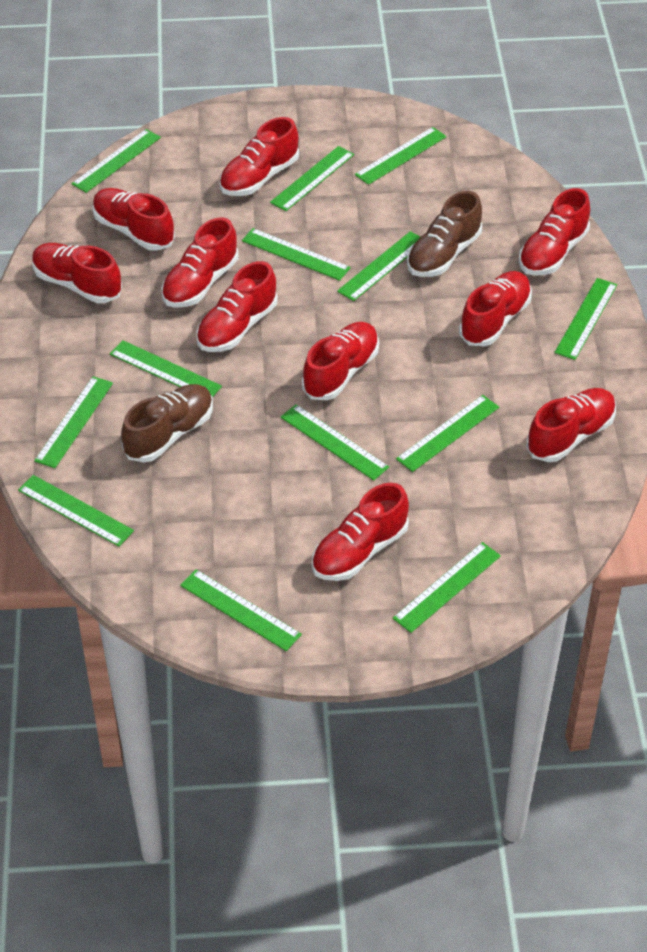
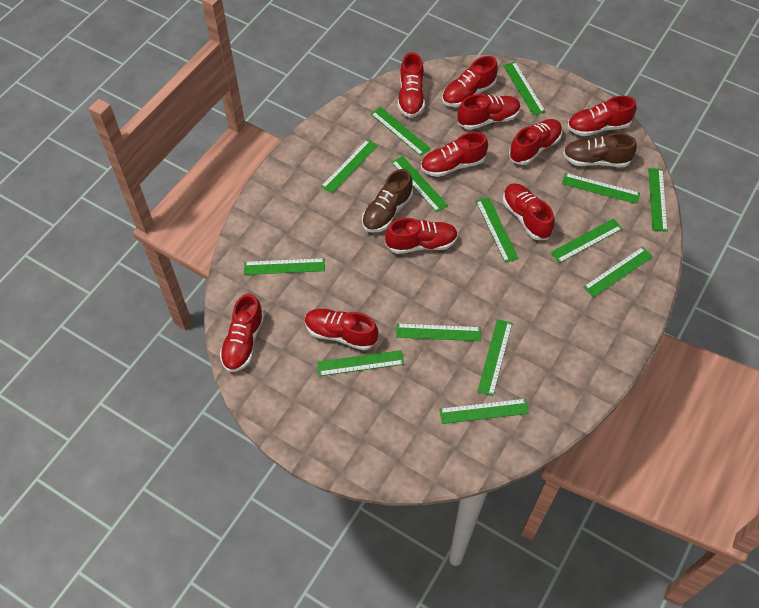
green ruler: 13 -> 14

